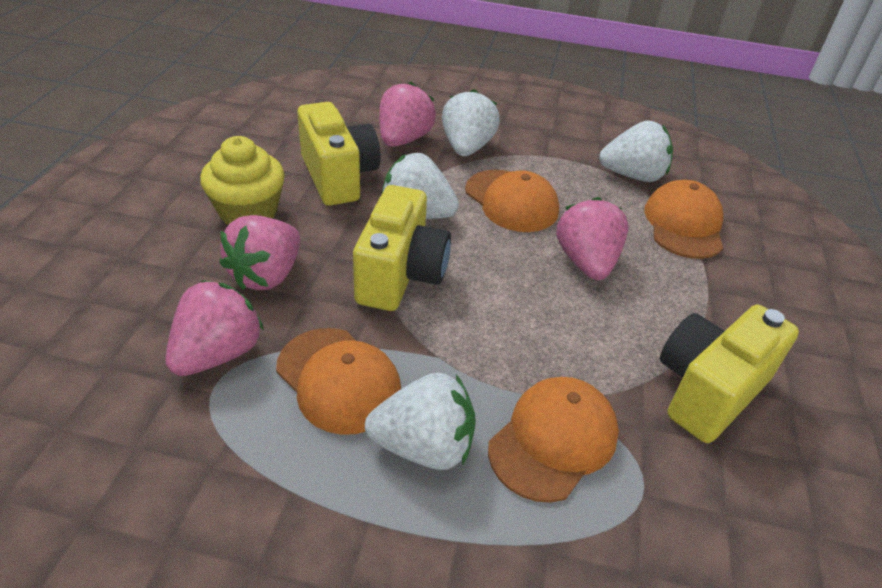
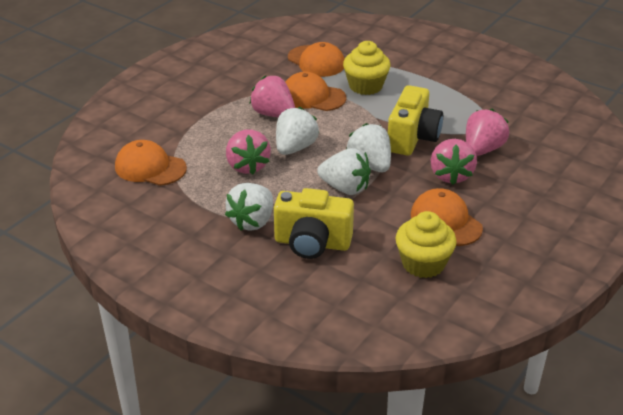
yellow camera: 3 -> 2
yellow cupcake: 1 -> 2

